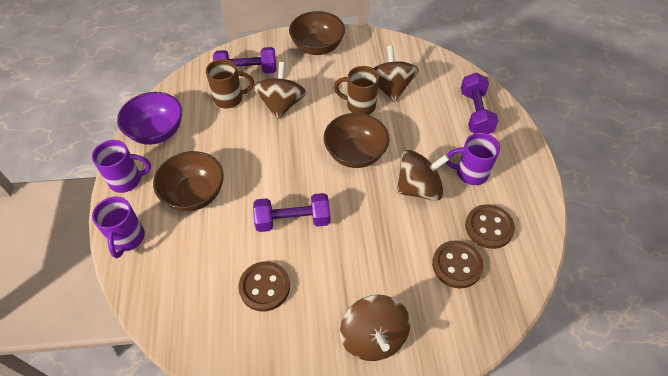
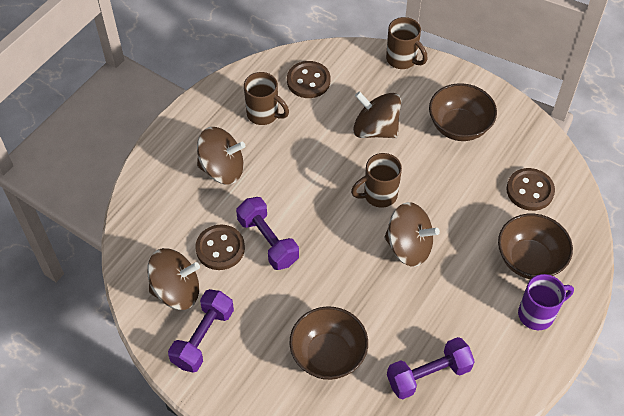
brown mug: 2 -> 3
purple bowl: 1 -> 0
purple mug: 3 -> 1

